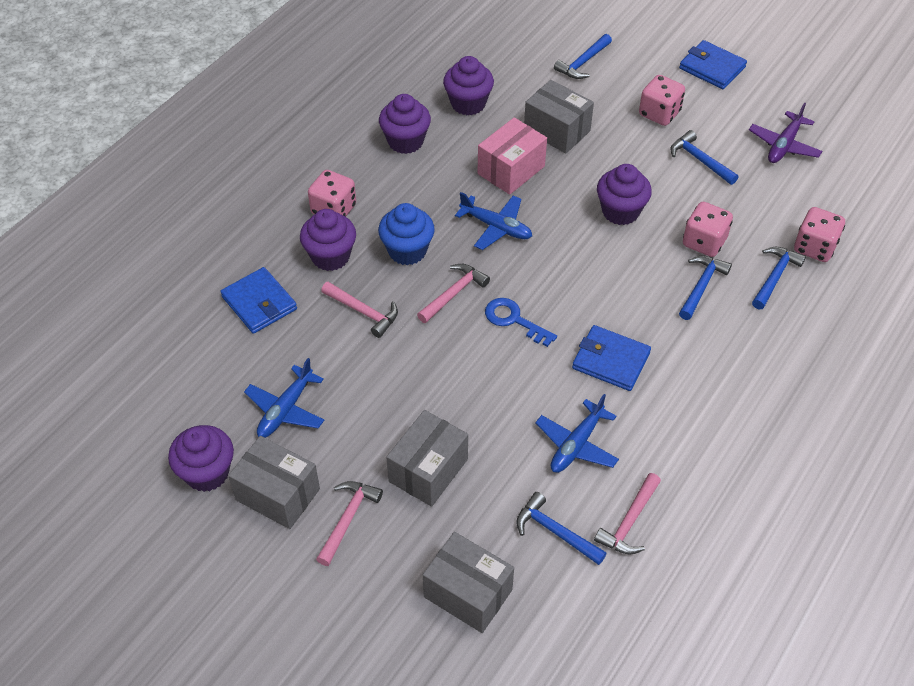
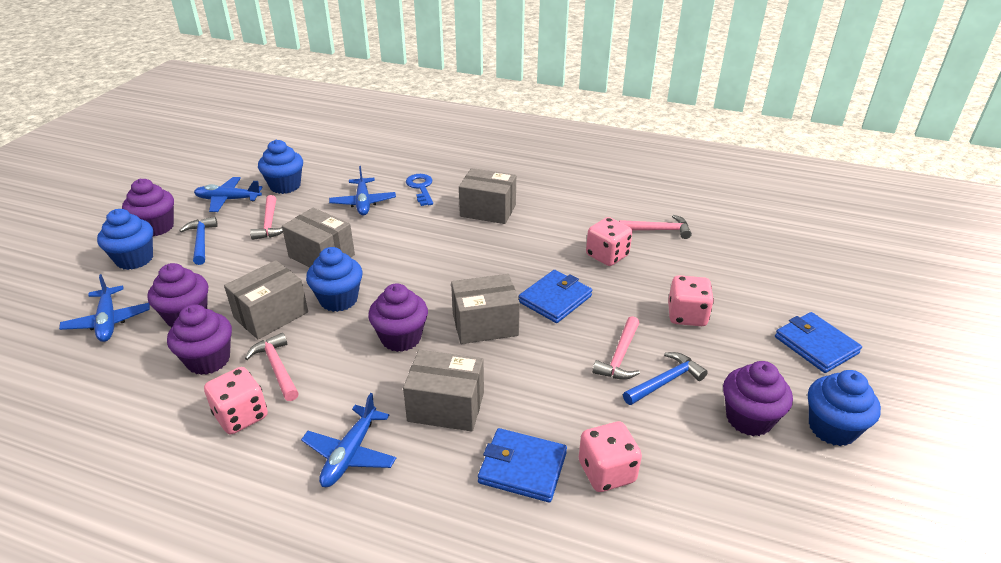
blue cupcake: 1 -> 4
blue hammer: 5 -> 2
blue plane: 3 -> 4
grey box: 4 -> 5
pink box: 1 -> 0
purple plane: 1 -> 0

